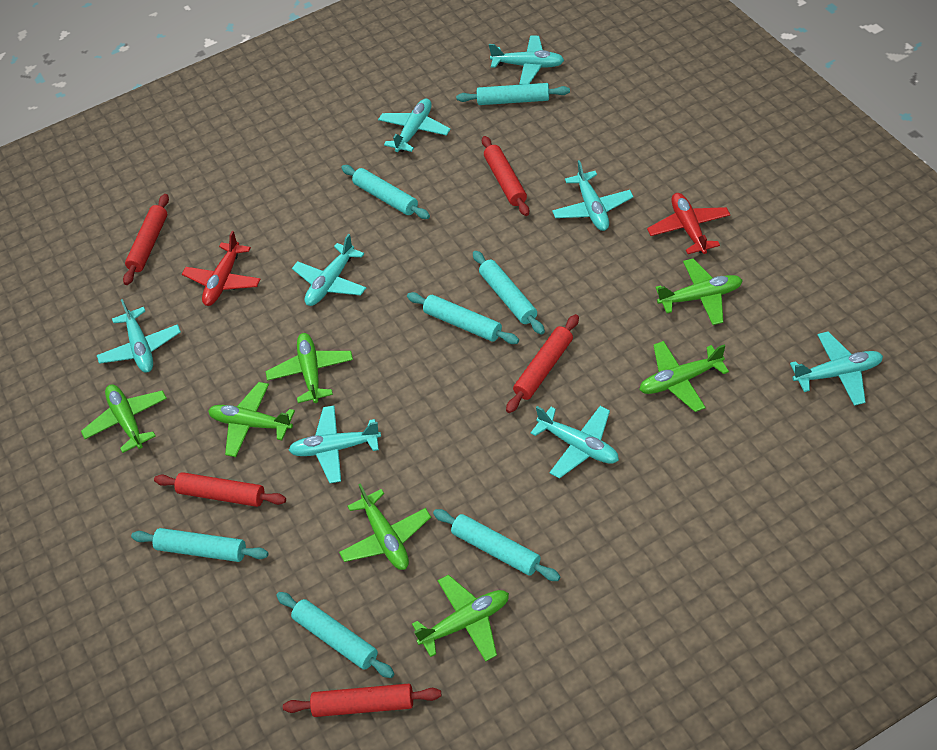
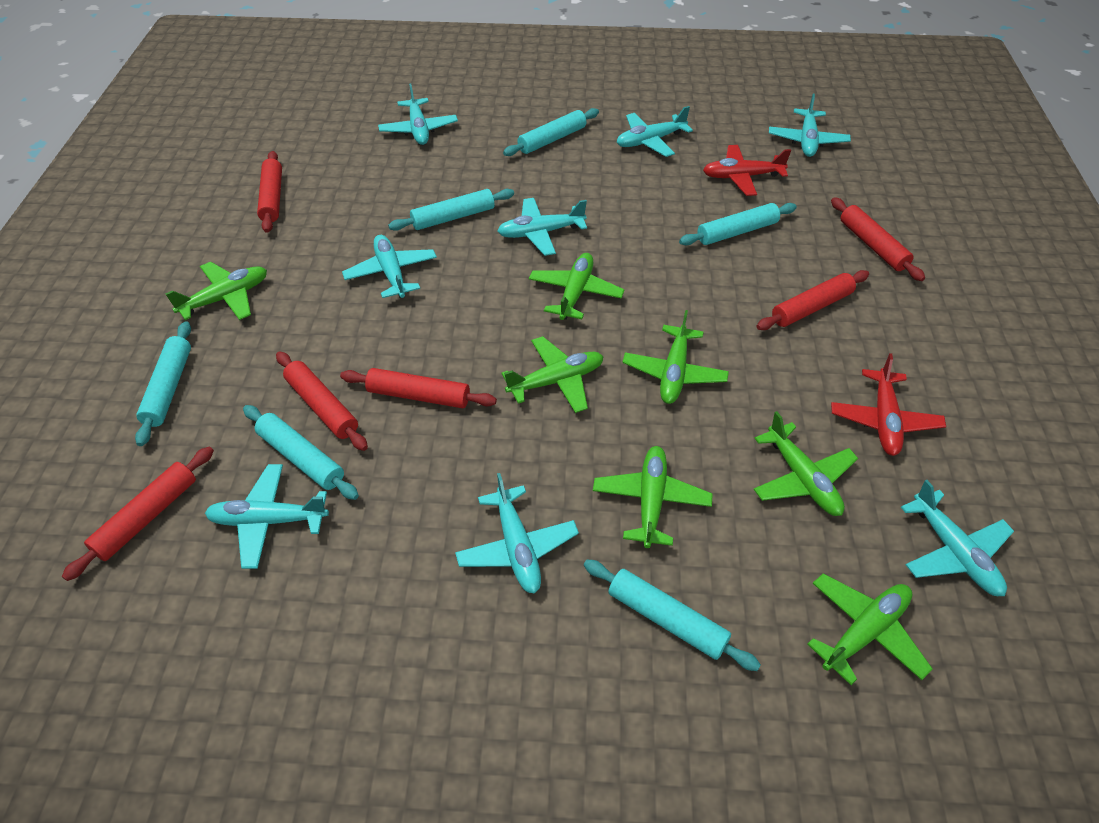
red rolling pin: 5 -> 6
turquoise rolling pin: 7 -> 6

